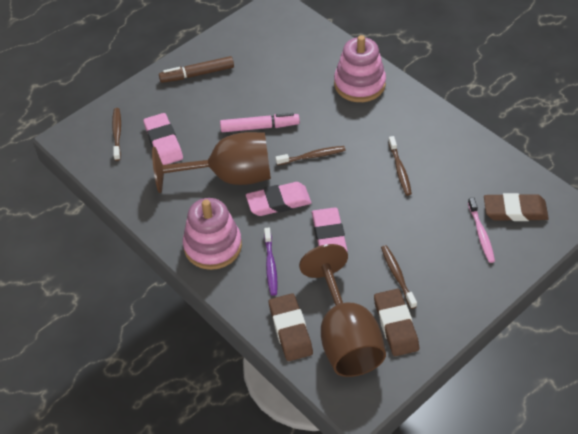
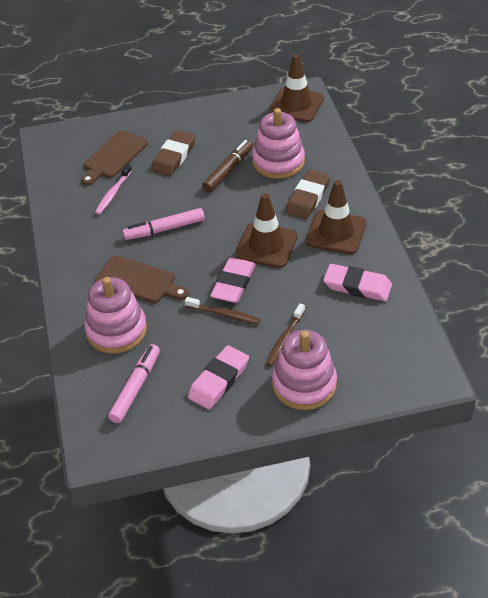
brown cutting board: 0 -> 2
brown eraser: 3 -> 2
brown goblet: 2 -> 0
brown toothbrush: 4 -> 2
brown traffic cone: 0 -> 3
pink marker: 1 -> 2
pink stacking toy: 2 -> 3
purple toothbrush: 1 -> 0

